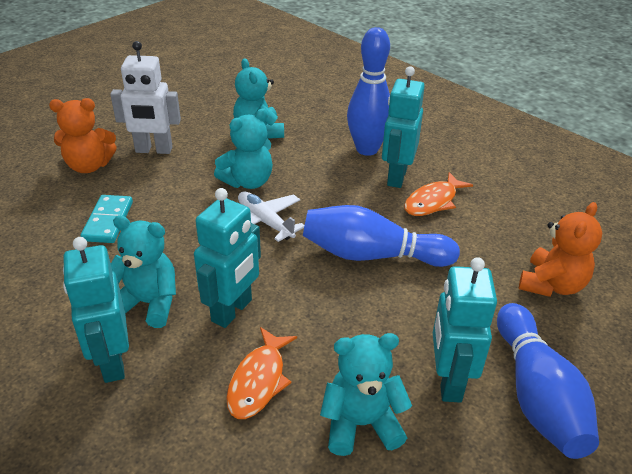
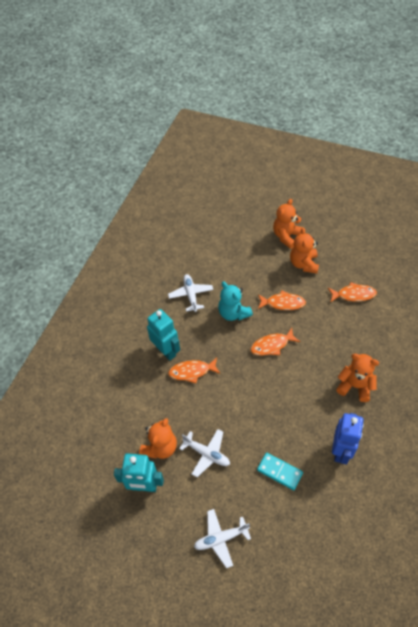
blue bowling pin: 3 -> 0
blue robot: 0 -> 1
orange fish: 2 -> 4
orange teddy bear: 2 -> 4
turquoise robot: 4 -> 2
turquoise teddy bear: 4 -> 1
white plane: 1 -> 3
white robot: 1 -> 0

